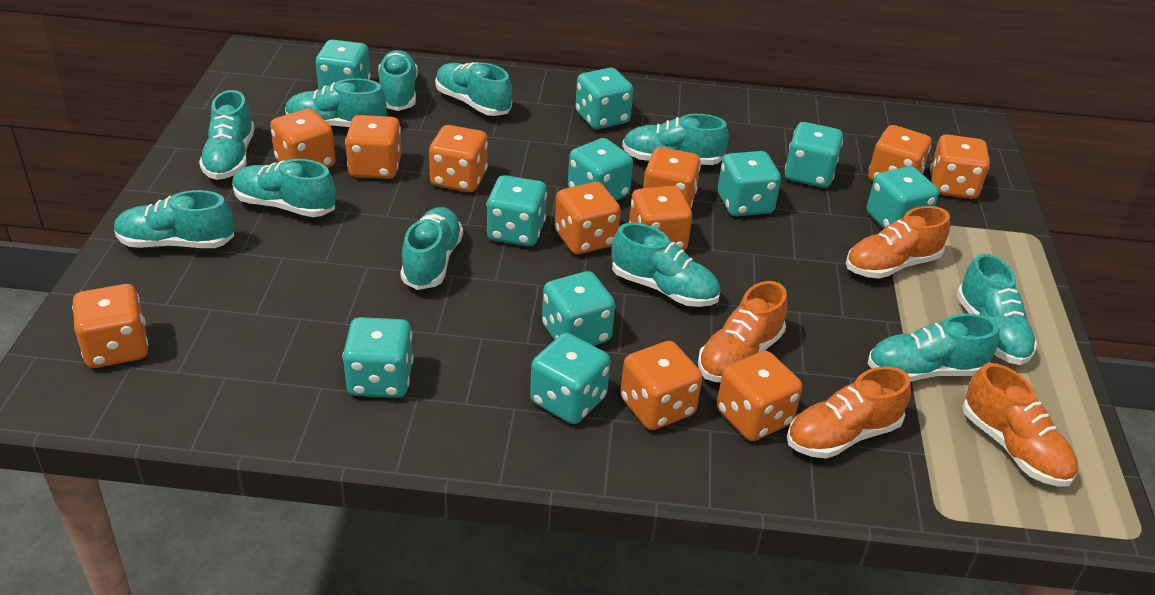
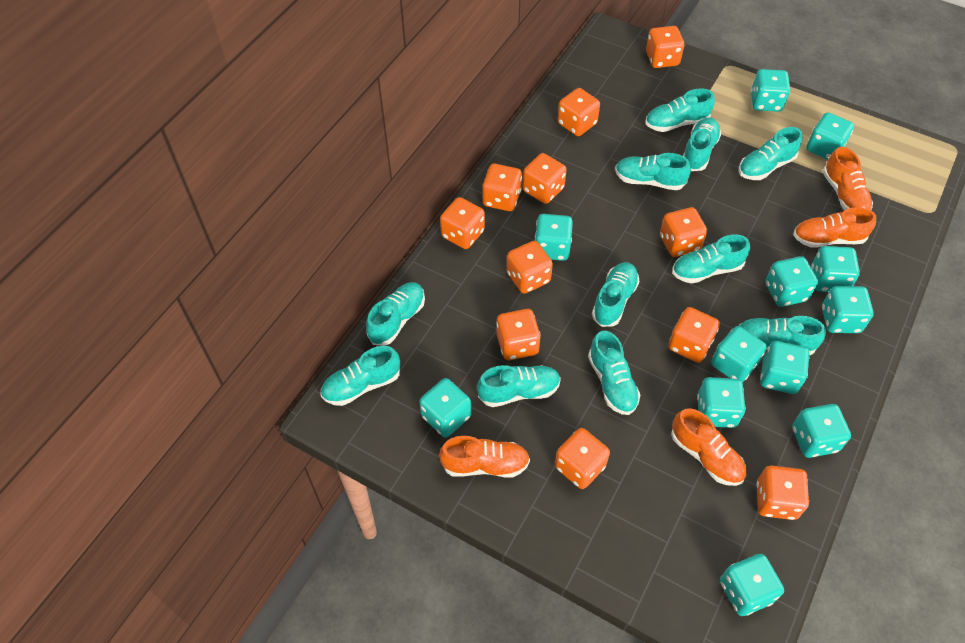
turquoise dice: 10 -> 12

